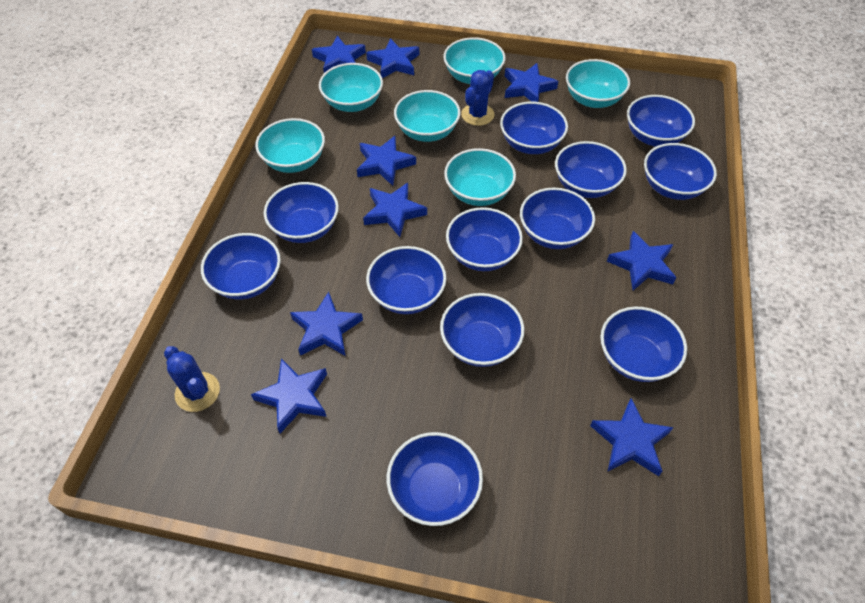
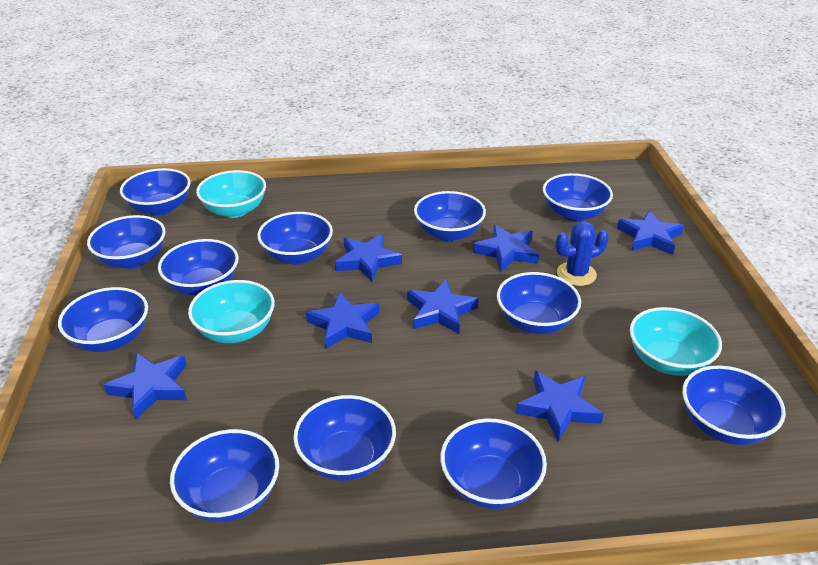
blue cactus: 2 -> 1
blue star: 9 -> 7
turquoise bowl: 6 -> 3

